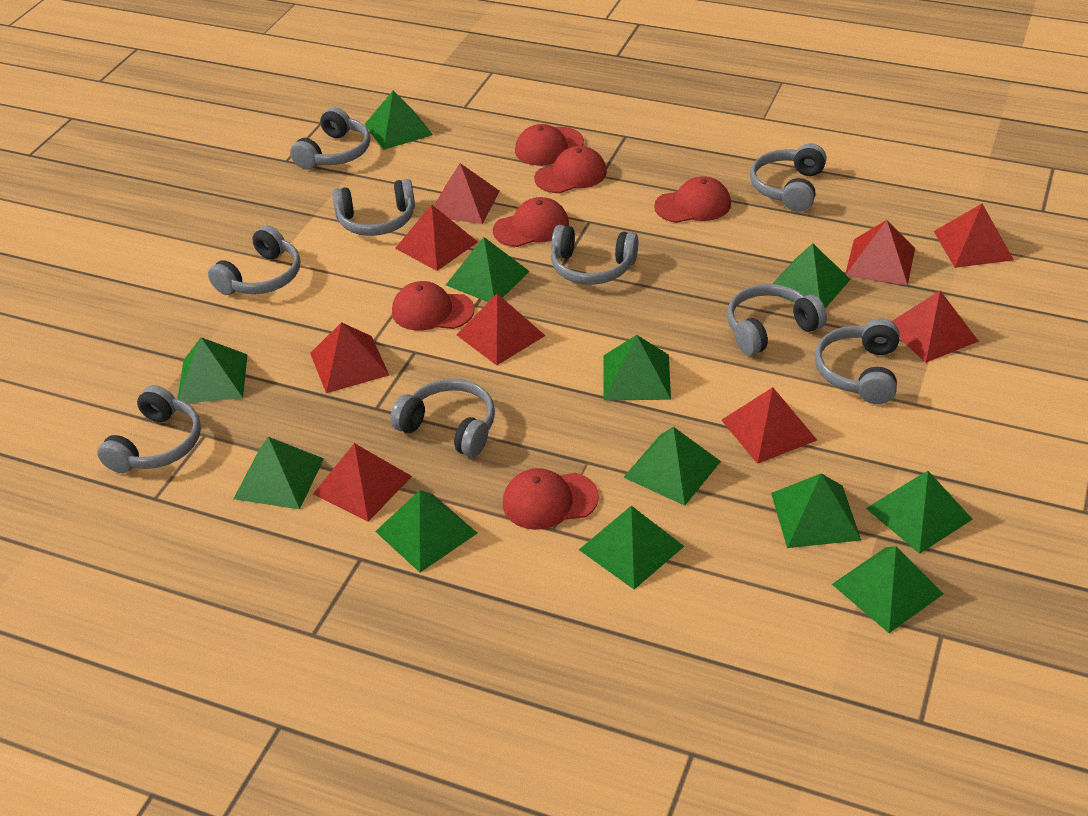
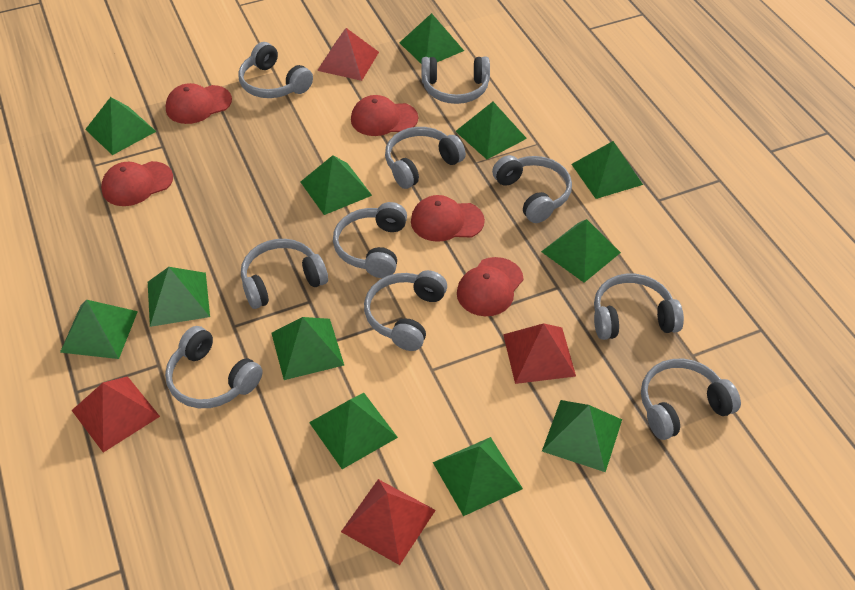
grey headphones: 9 -> 10
red cap: 6 -> 5
red pyramid: 9 -> 4

